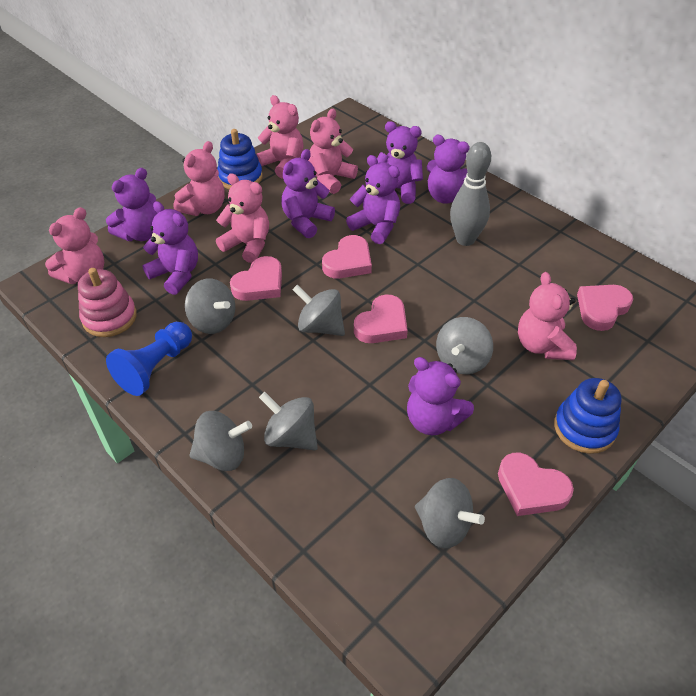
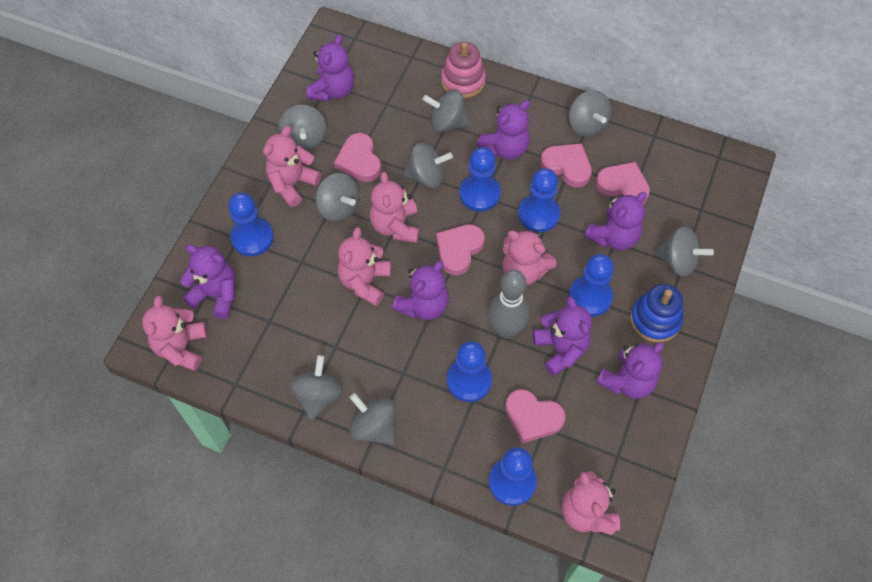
blue pawn: 1 -> 6
blue stacking toy: 2 -> 1
grey spinning top: 6 -> 8

